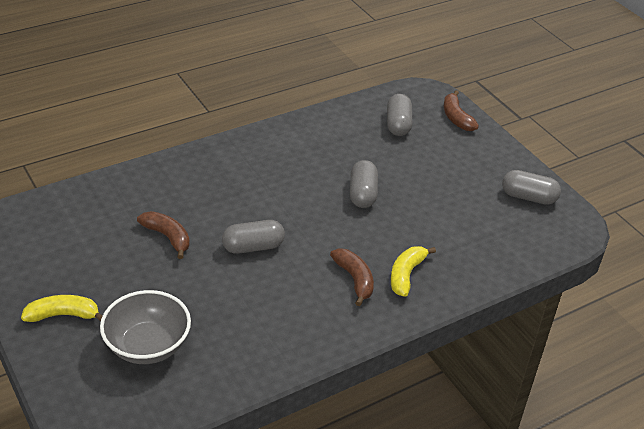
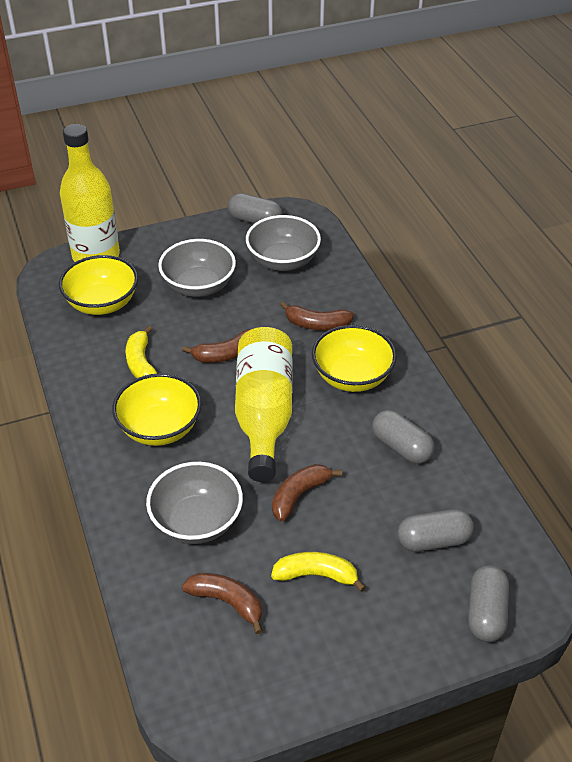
brown banana: 3 -> 4
grey bowl: 1 -> 3
yellow bottle: 0 -> 2
yellow bowl: 0 -> 3

